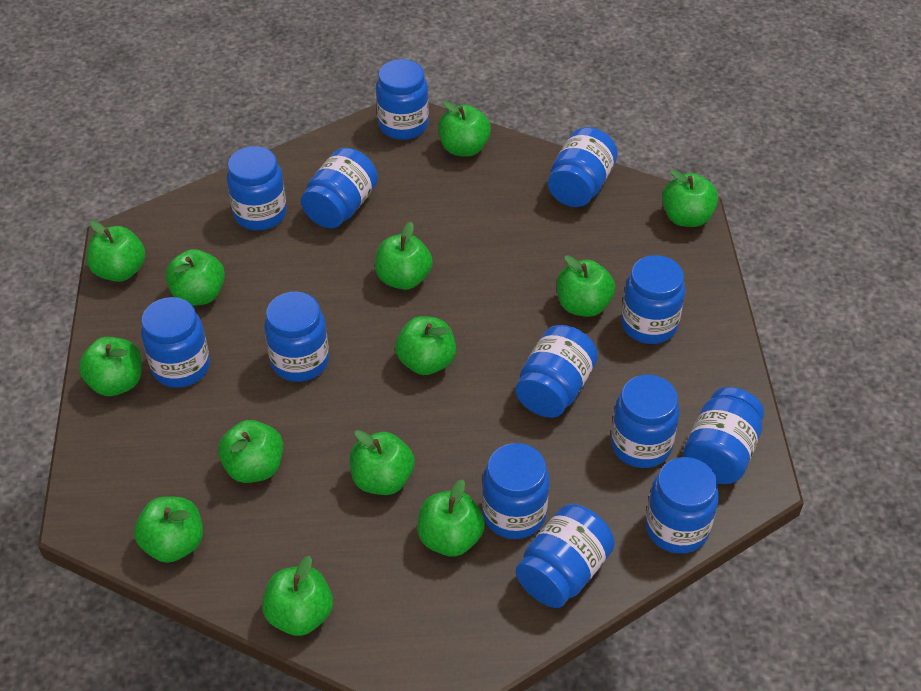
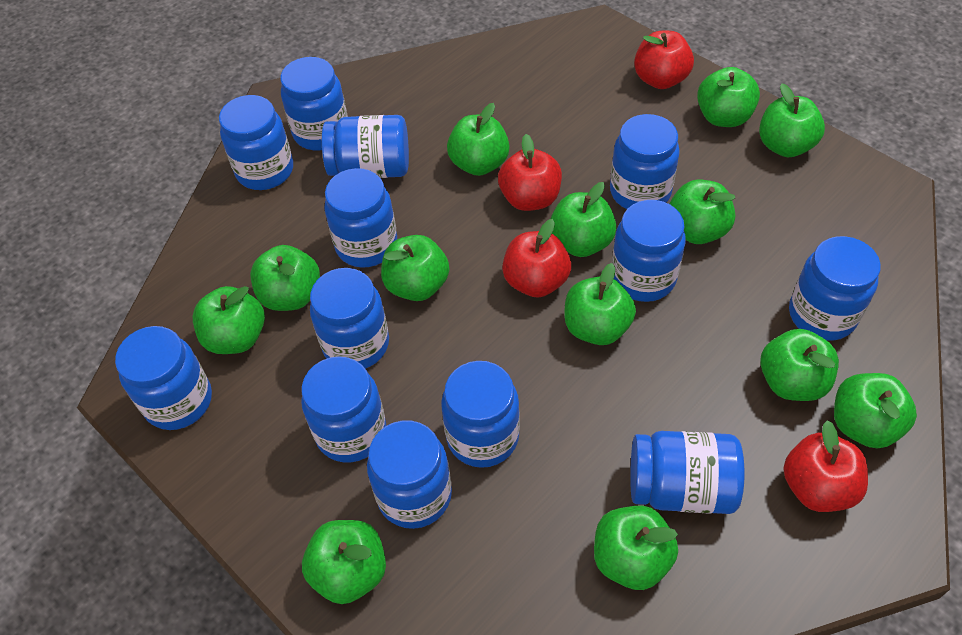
red apple: 0 -> 4

